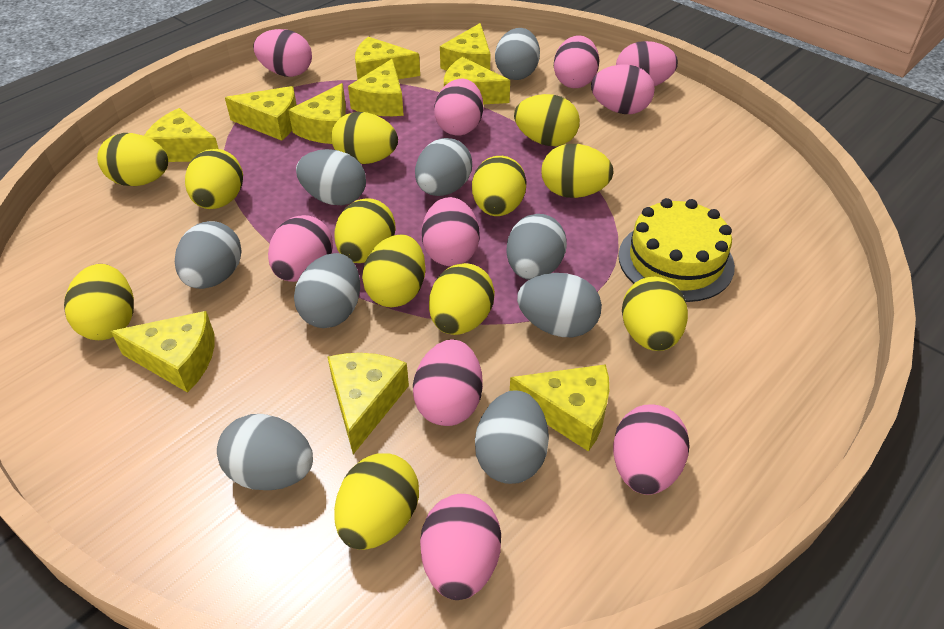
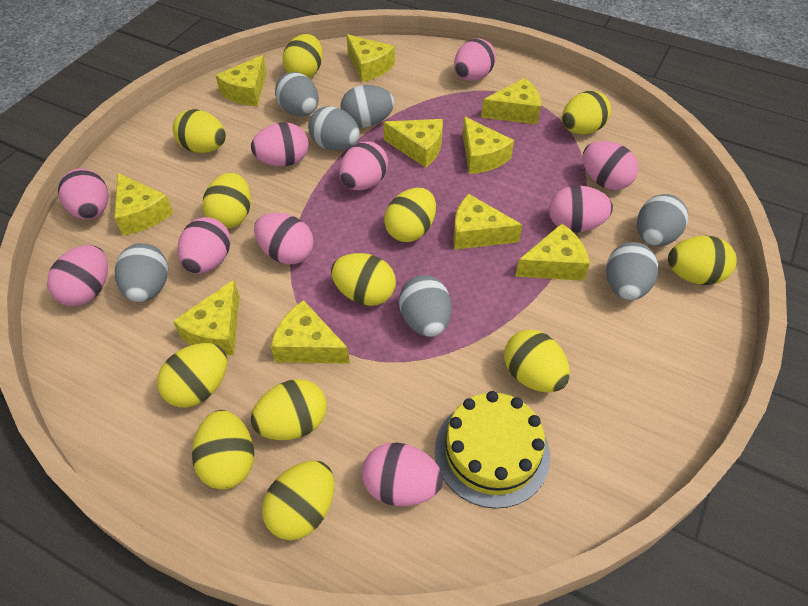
grey egg: 9 -> 7

